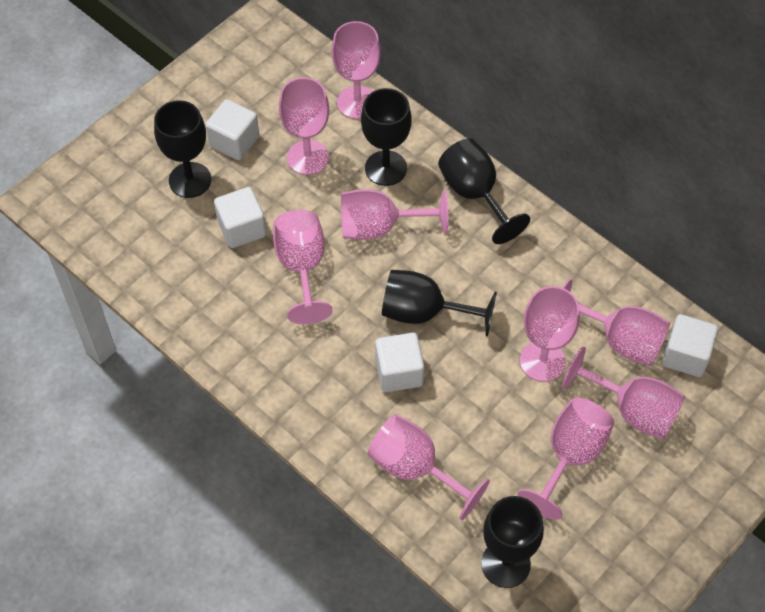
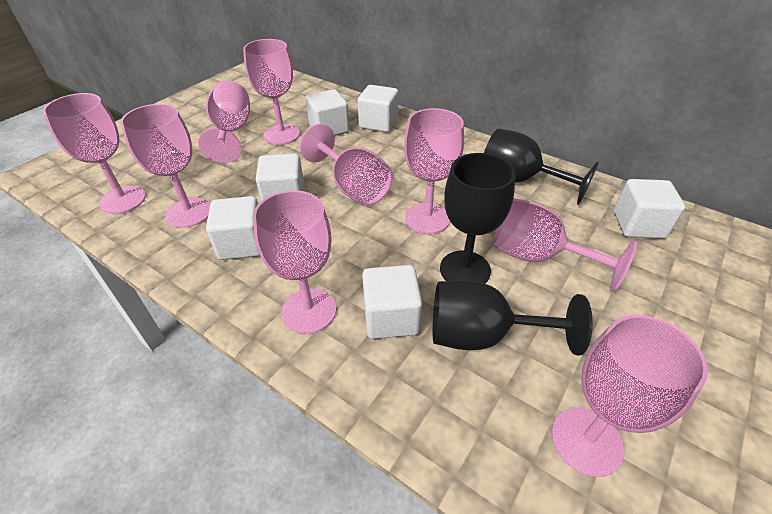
black goblet: 5 -> 3
white cube: 4 -> 6

